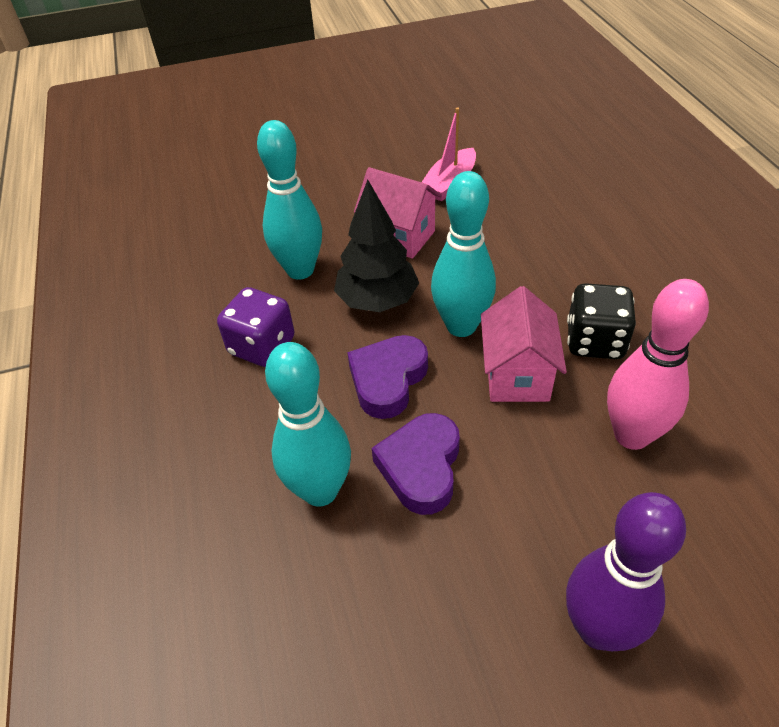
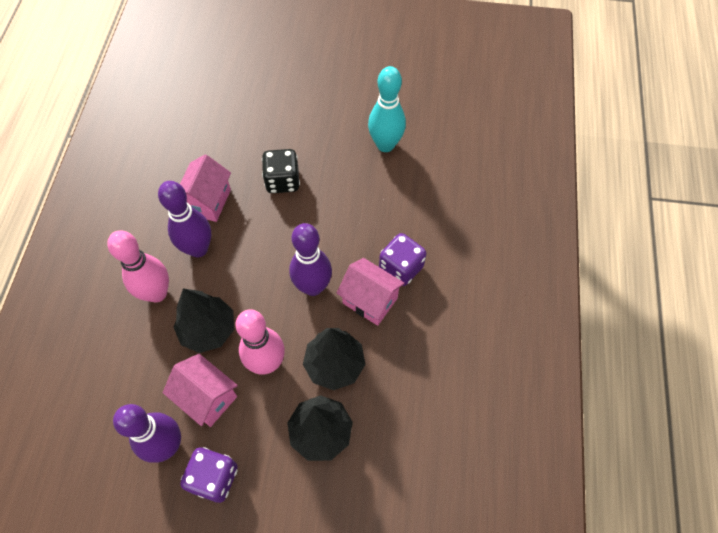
black tree: 1 -> 3
pink boat: 1 -> 0
pink bowling pin: 1 -> 2
pink house: 2 -> 3
purple bowling pin: 1 -> 3
purple dice: 1 -> 2
purple heart: 2 -> 0
turquoise bowling pin: 3 -> 1

